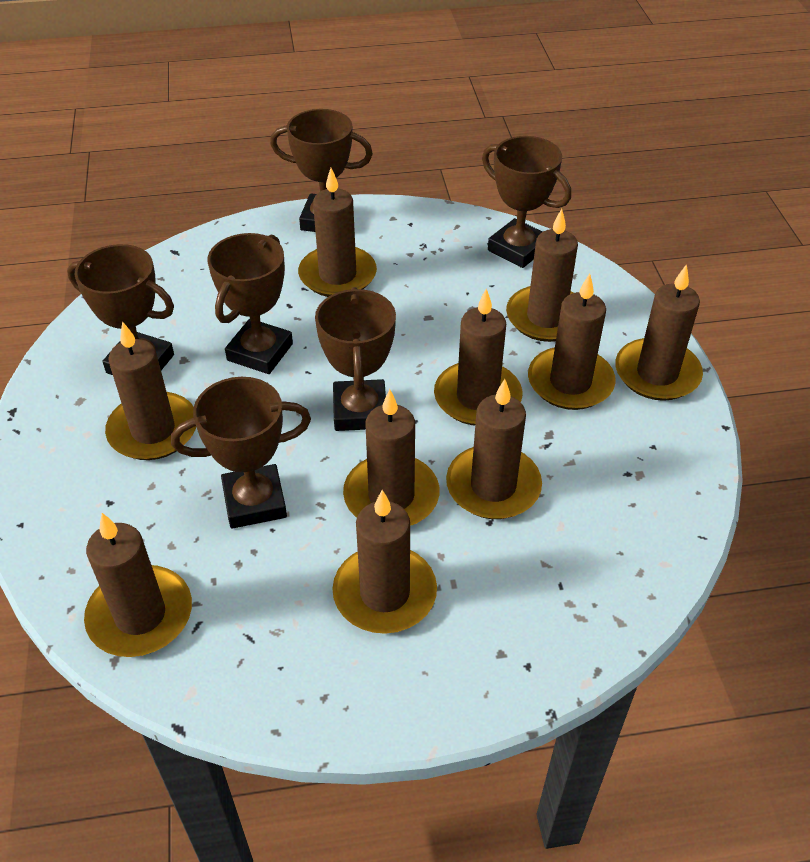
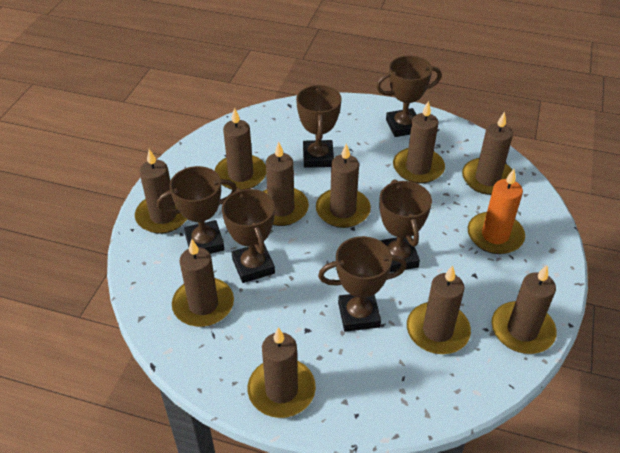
orange candle: 0 -> 1

